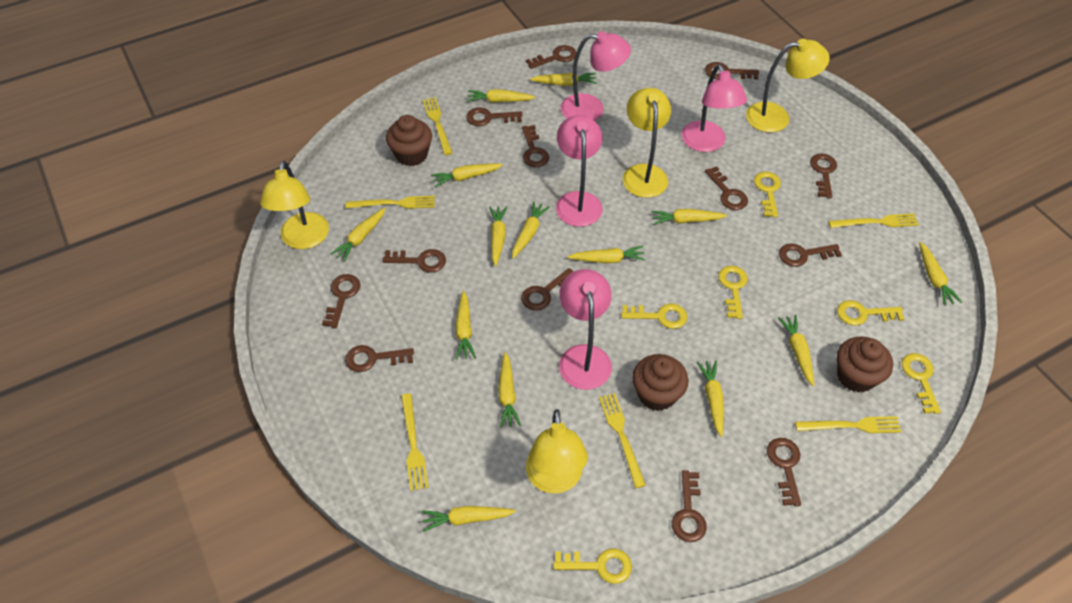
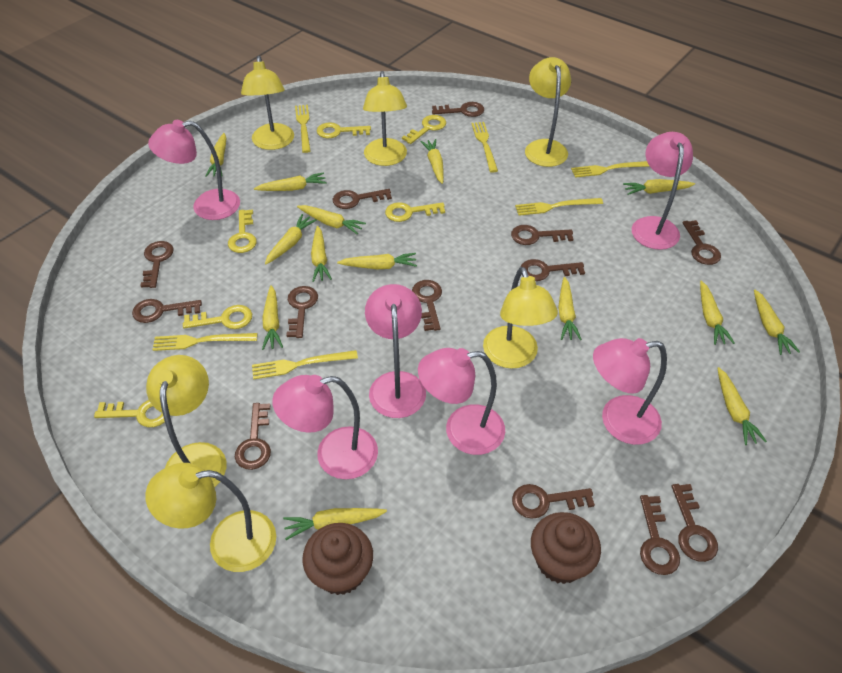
brown cupcake: 3 -> 2
pink lamp: 4 -> 6
yellow lamp: 4 -> 6

